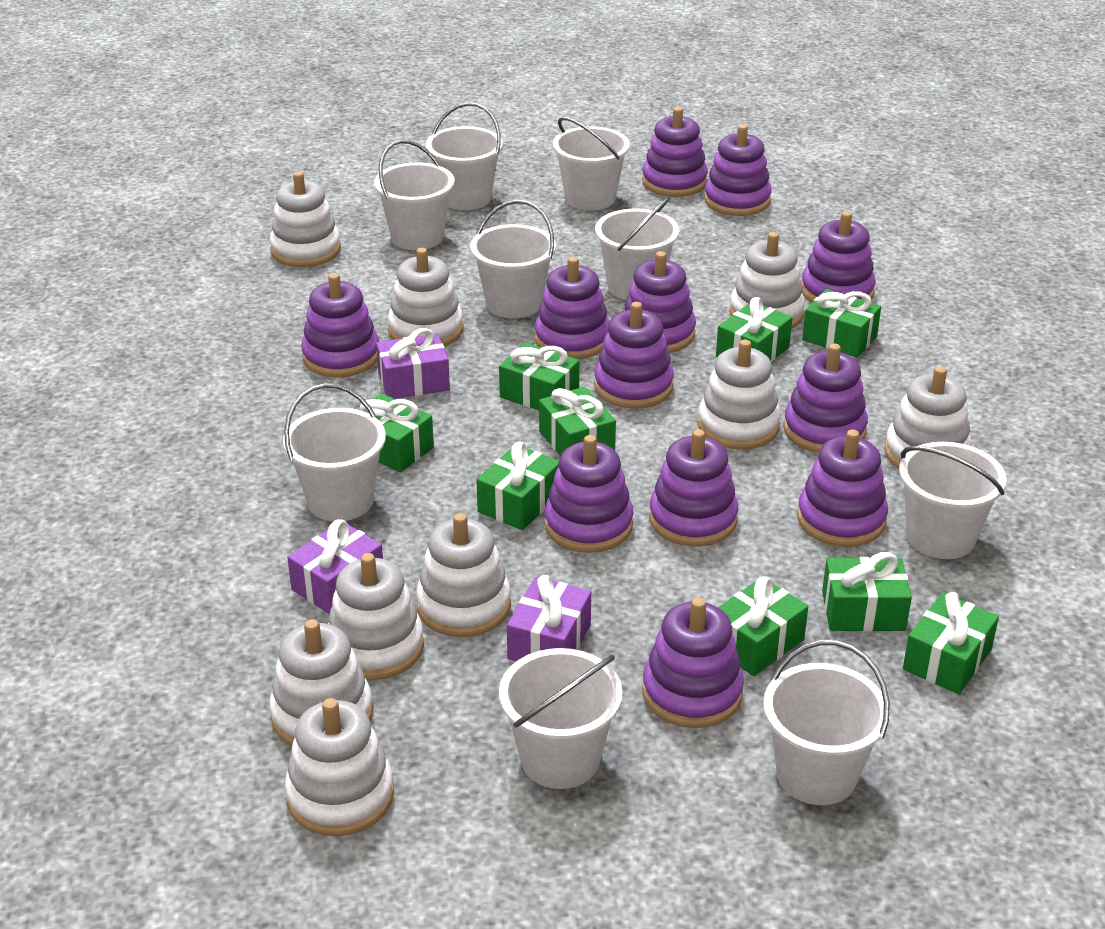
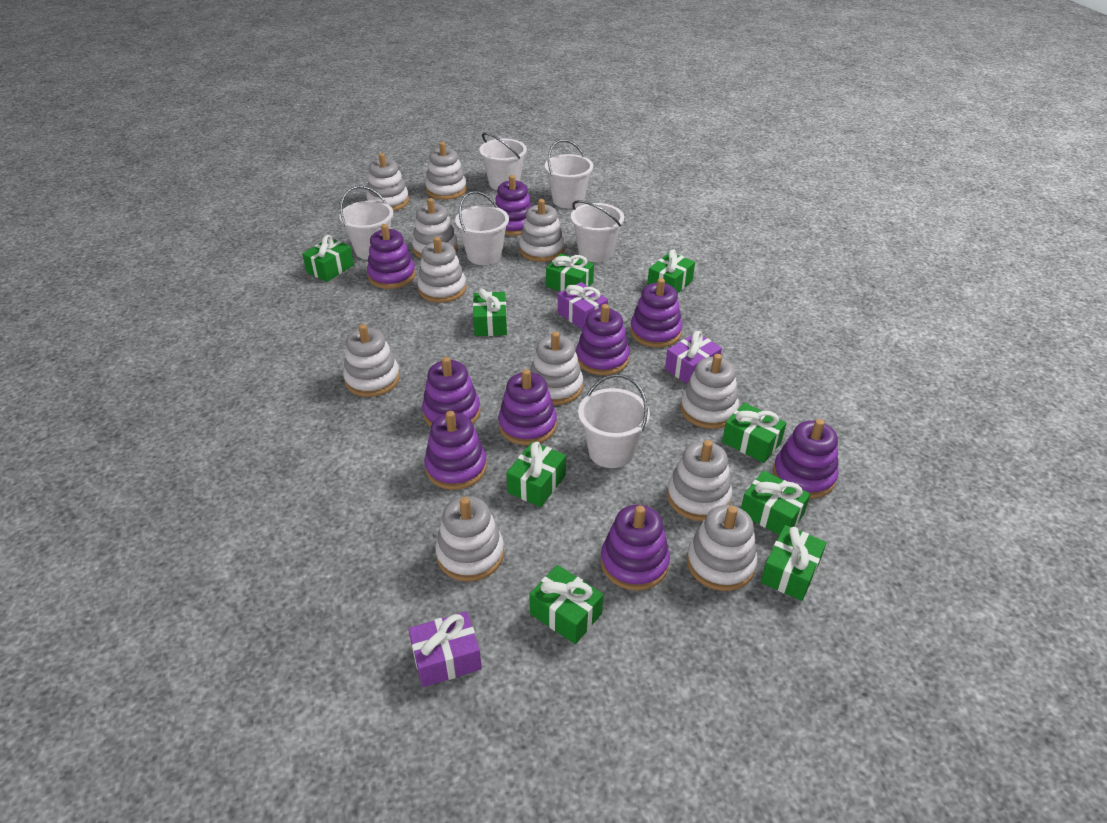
purple stacking toy: 12 -> 9
white bucket: 9 -> 6
white stacking toy: 9 -> 11

